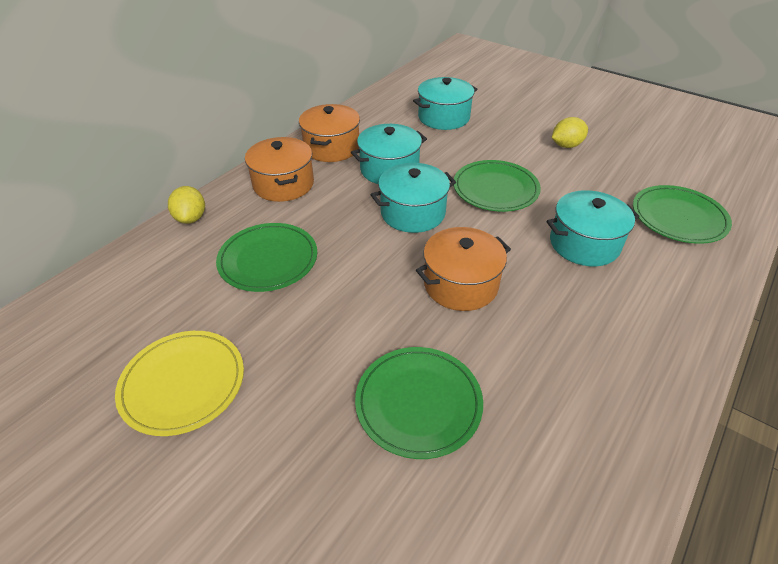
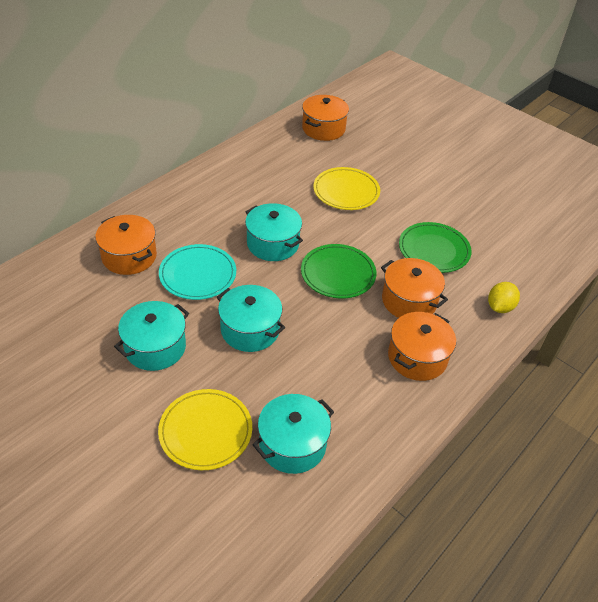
green plate: 4 -> 2
orange pot: 3 -> 4
turquoise plate: 0 -> 1
yellow lemon: 2 -> 1
yellow plate: 1 -> 2

